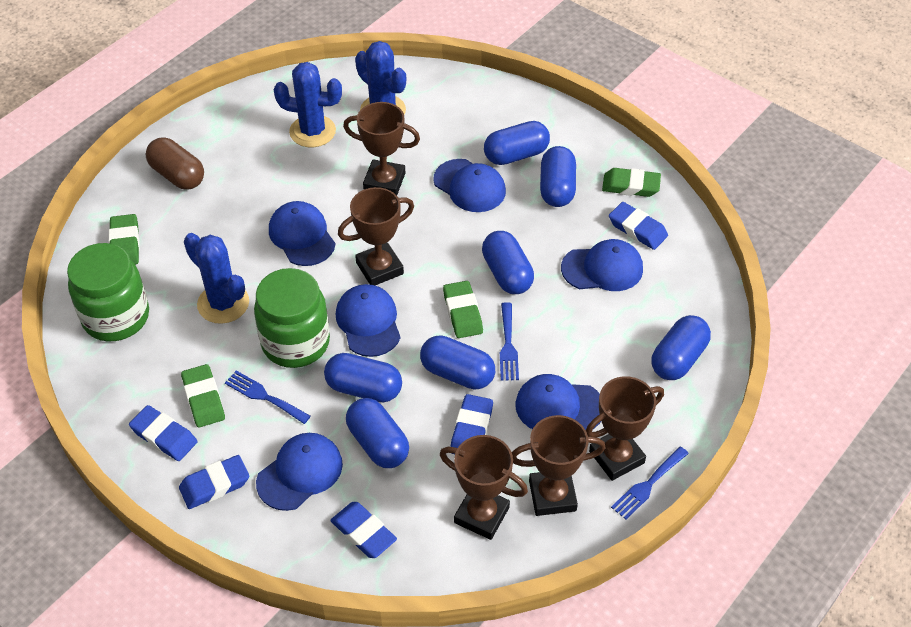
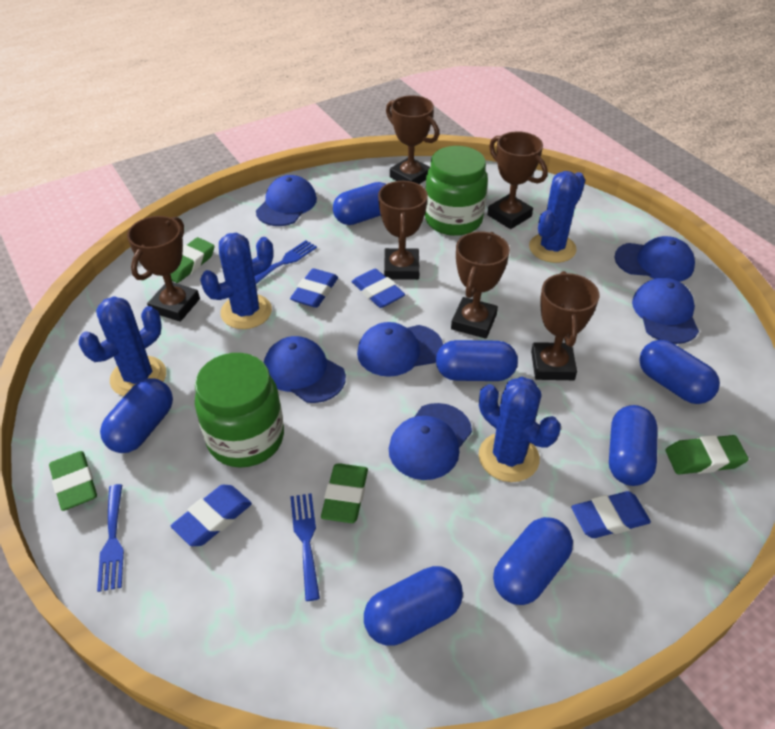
blue cactus: 3 -> 4
blue eraser: 5 -> 4
brown capsule: 1 -> 0
brown trophy: 5 -> 6

